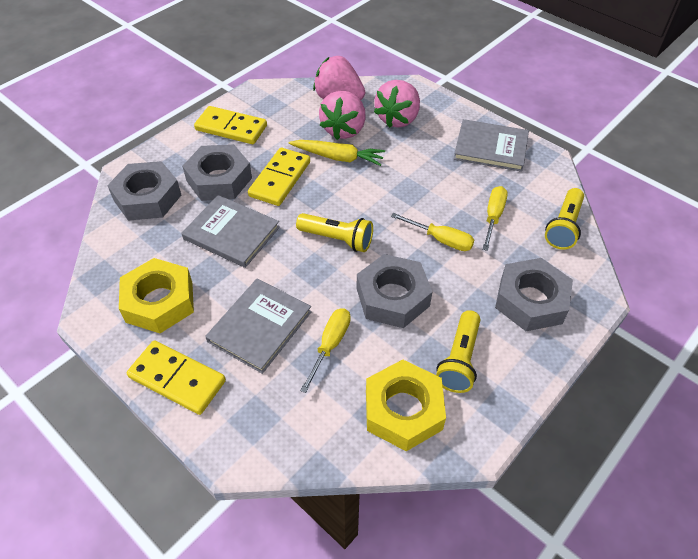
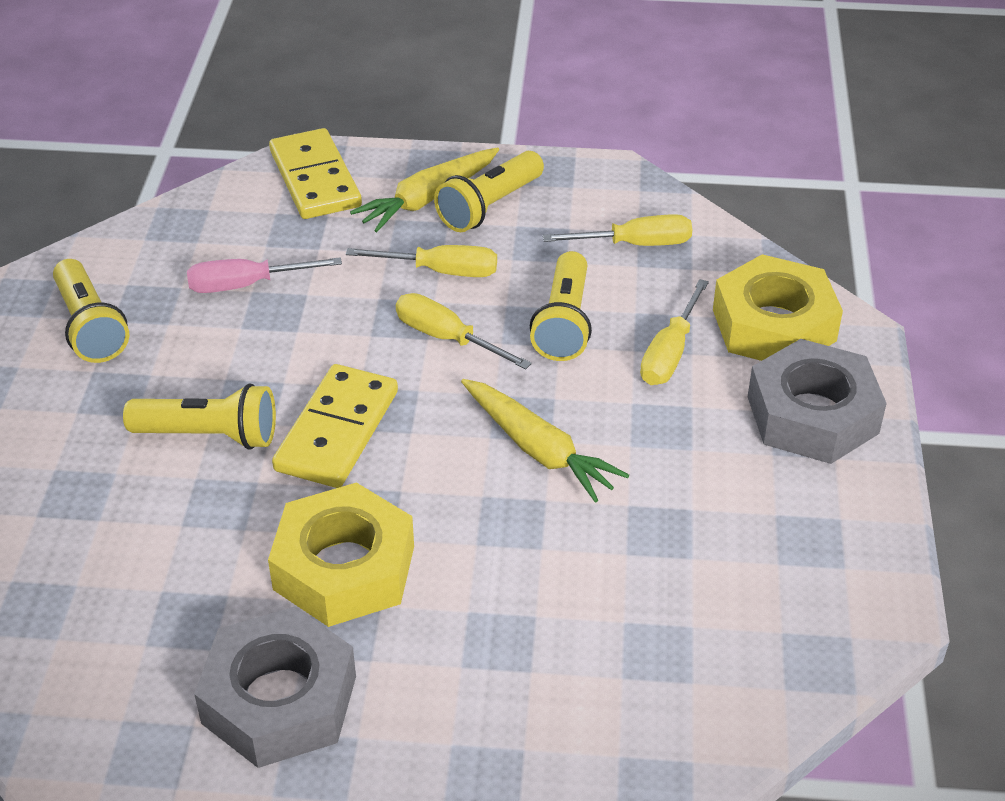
grey book: 3 -> 0
grey nut: 4 -> 2
pink screwdriver: 0 -> 1
pink strawberry: 3 -> 0
yellow carrot: 1 -> 2
yellow domino: 3 -> 2
yellow flashlight: 3 -> 4
yellow screwdriver: 3 -> 4

